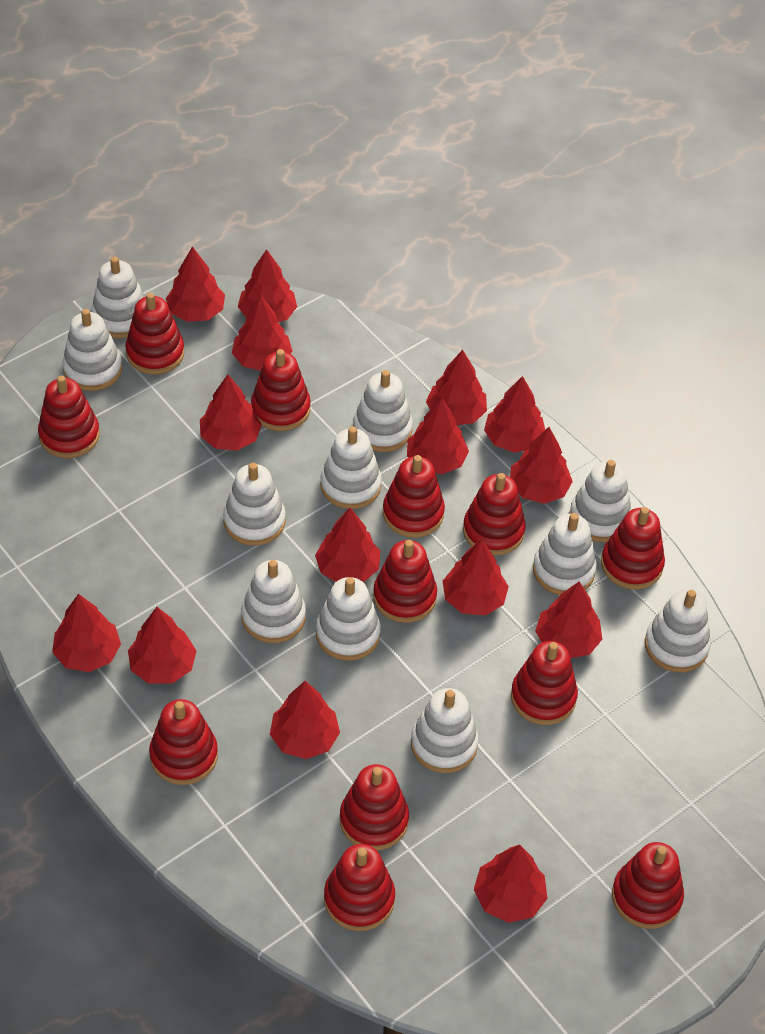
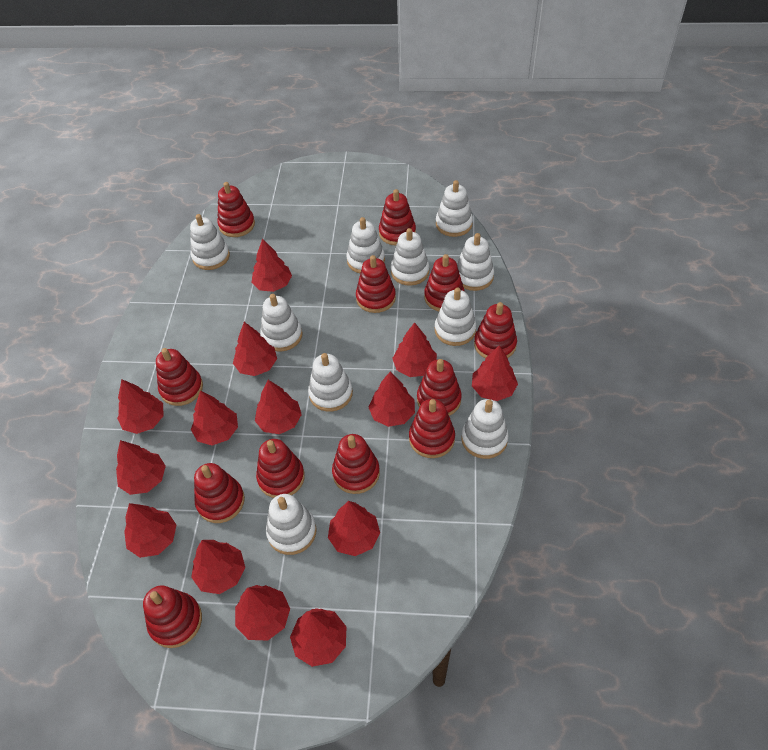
red tree: 15 -> 14
white stacking toy: 11 -> 10

